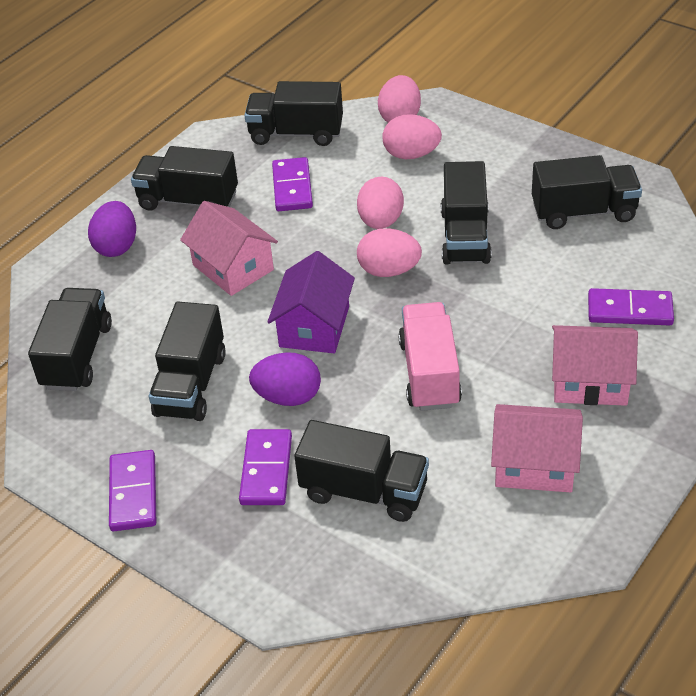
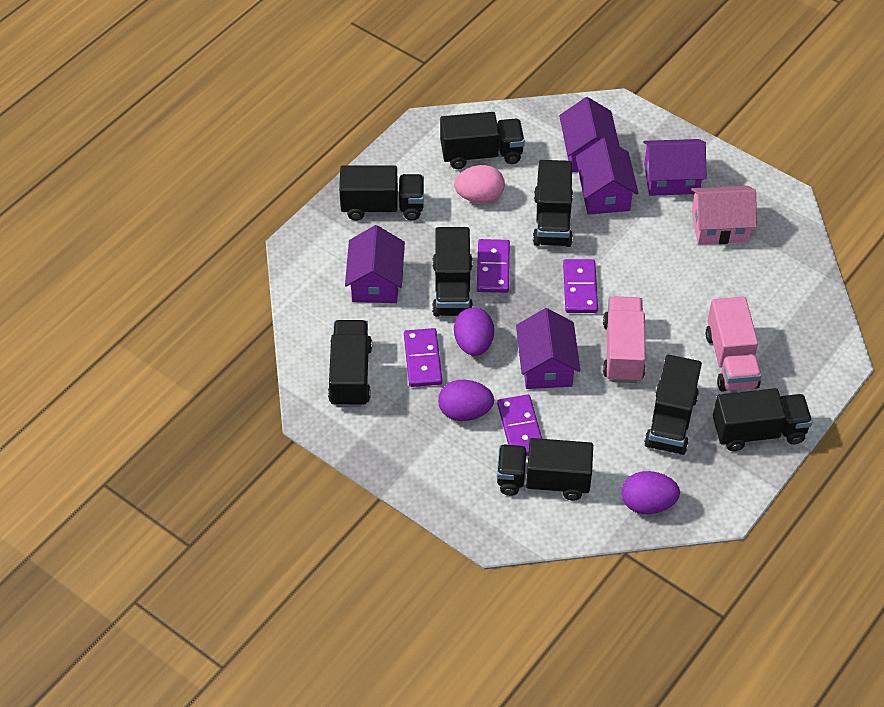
black truck: 7 -> 8
pink egg: 4 -> 1
pink house: 3 -> 1
pink truck: 1 -> 2
purple egg: 2 -> 3
purple house: 1 -> 5

